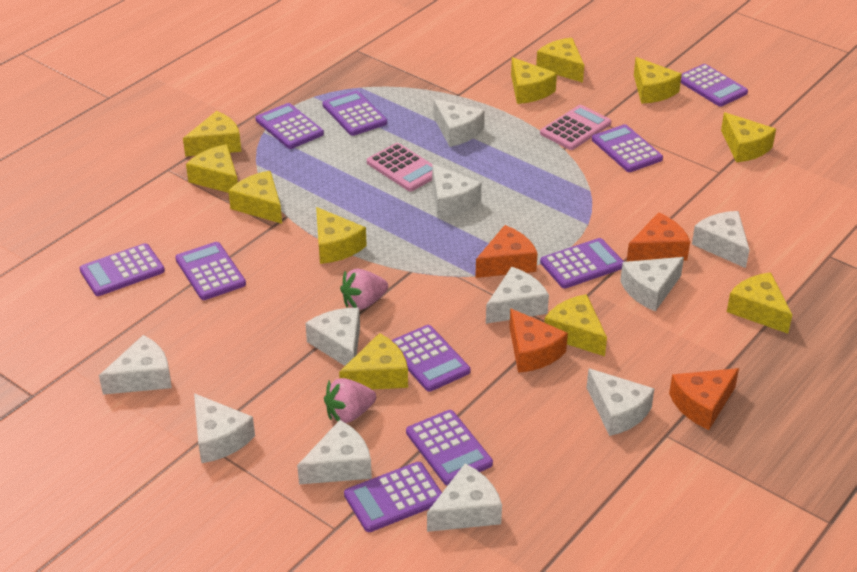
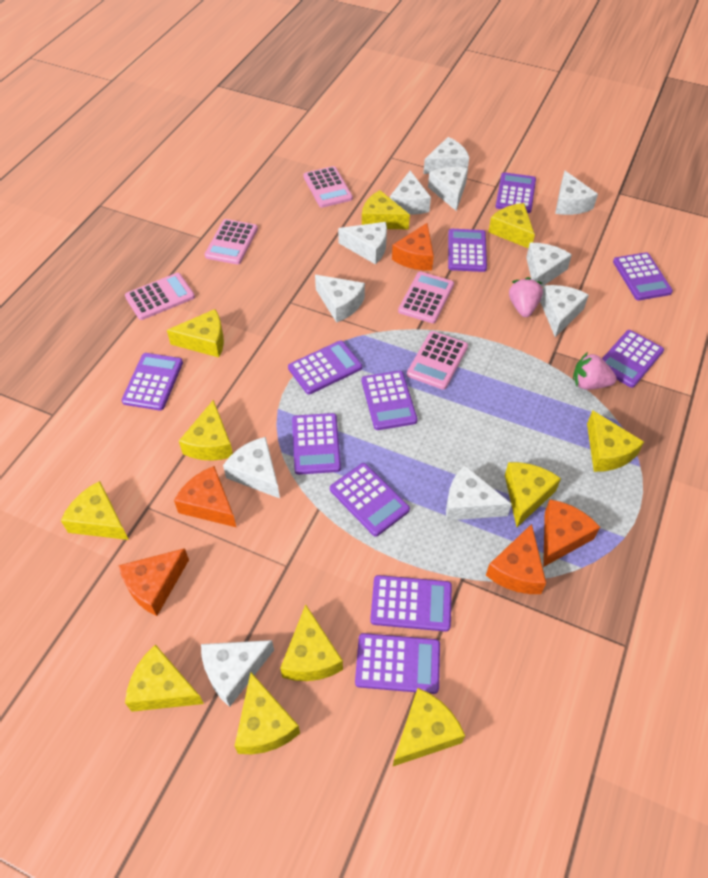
orange cheese: 4 -> 5
pink calculator: 2 -> 5
purple calculator: 10 -> 11

